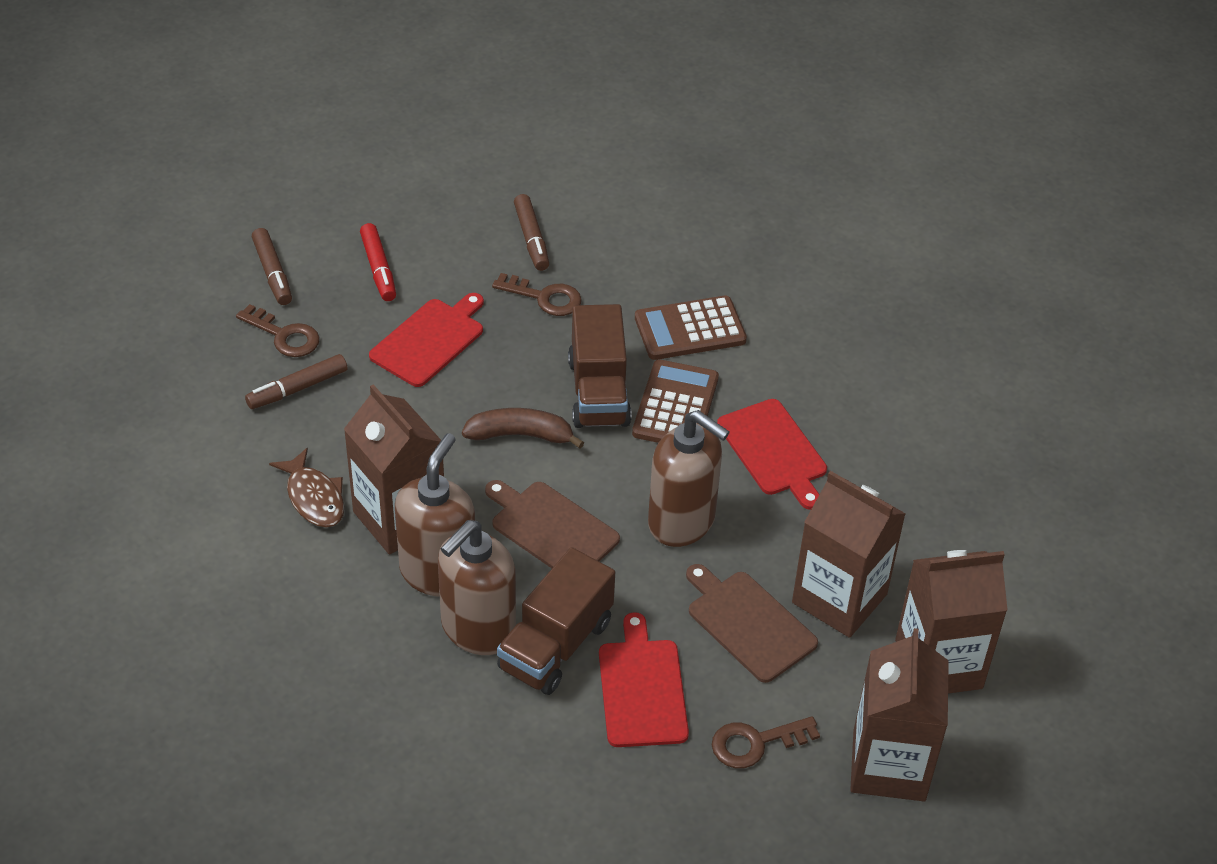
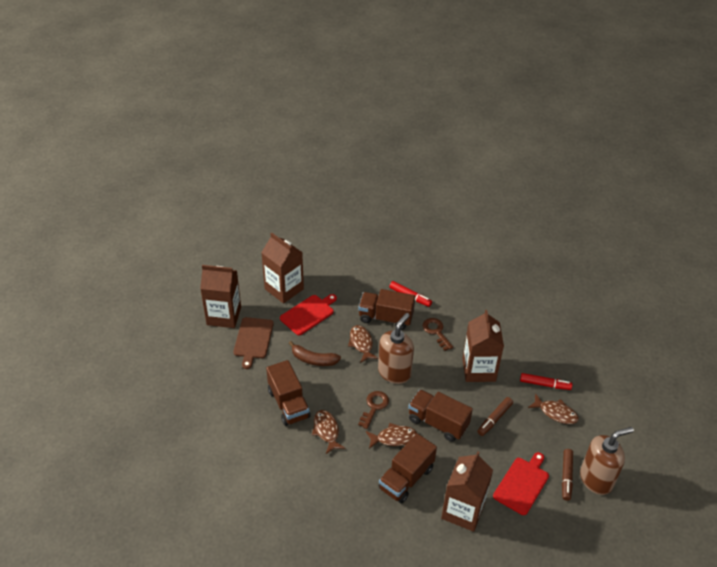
brown calculator: 2 -> 0
brown cutting board: 2 -> 1
brown fish: 1 -> 4
brown key: 3 -> 2
brown marker: 3 -> 2
brown soap dispenser: 3 -> 2
brown truck: 2 -> 4
red cutting board: 3 -> 2
red marker: 1 -> 2

